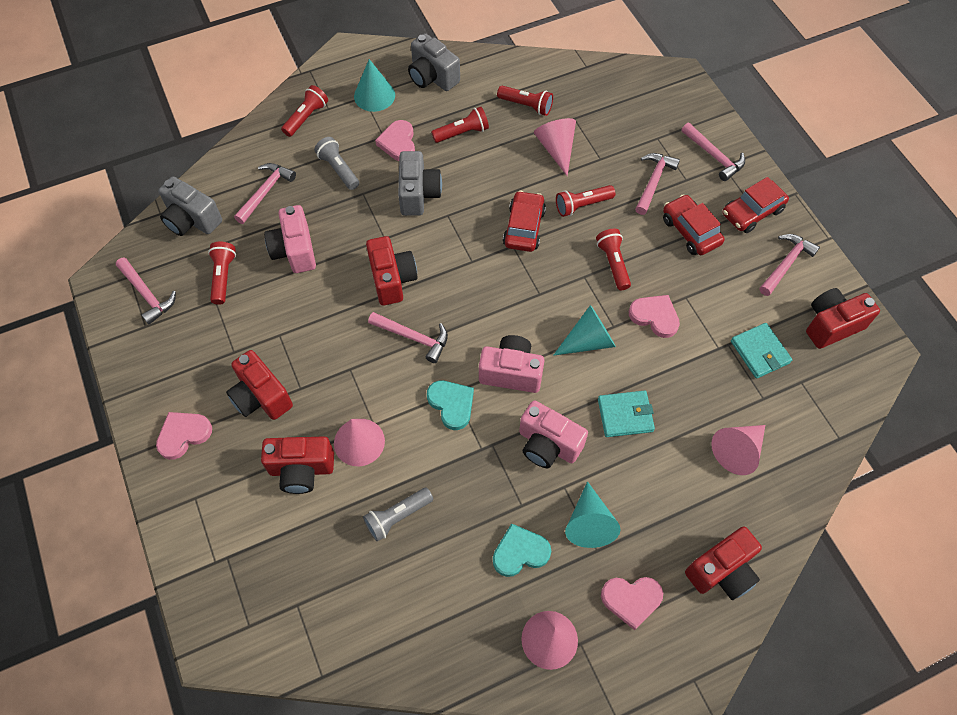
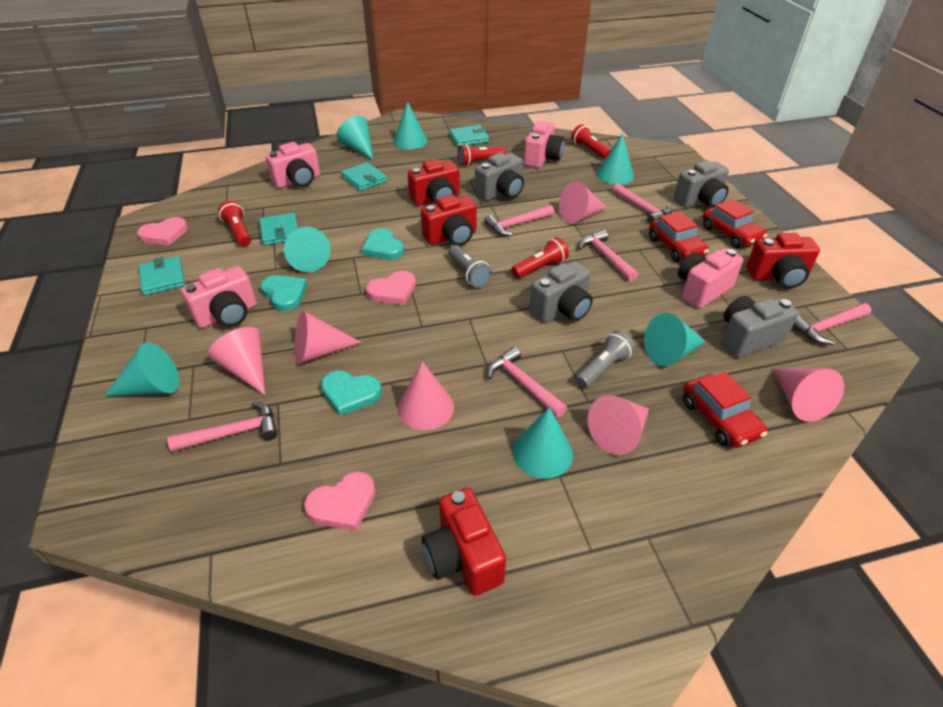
grey camera: 3 -> 4
pink camera: 3 -> 4
pink cone: 4 -> 6
pink heart: 4 -> 3
red camera: 5 -> 4
red flashlight: 6 -> 4
turquoise cone: 3 -> 7
turquoise heart: 2 -> 3
turquoise wallet: 2 -> 4

